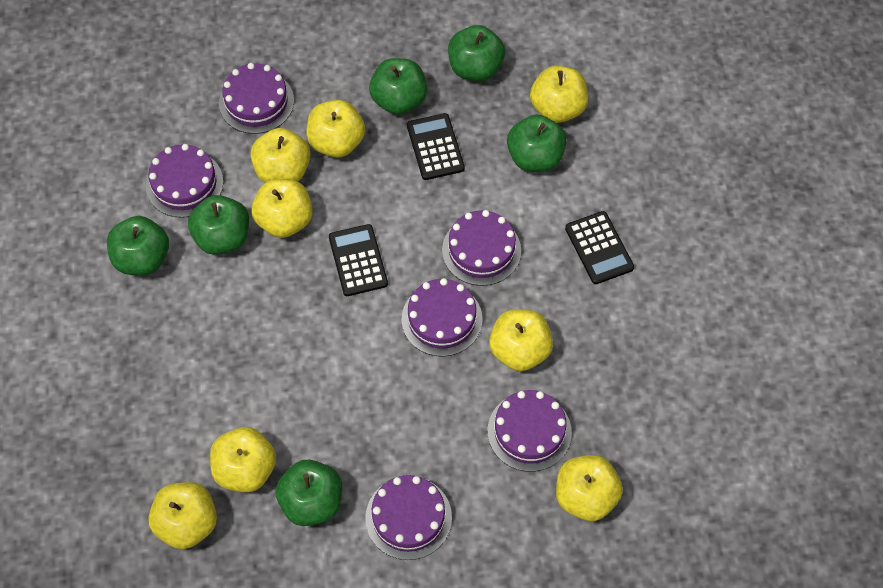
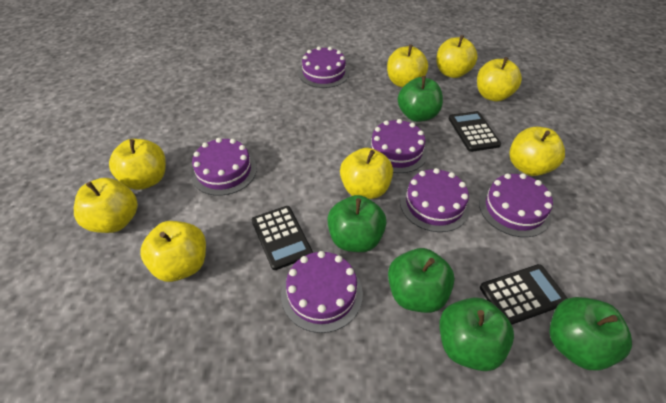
green apple: 6 -> 5

